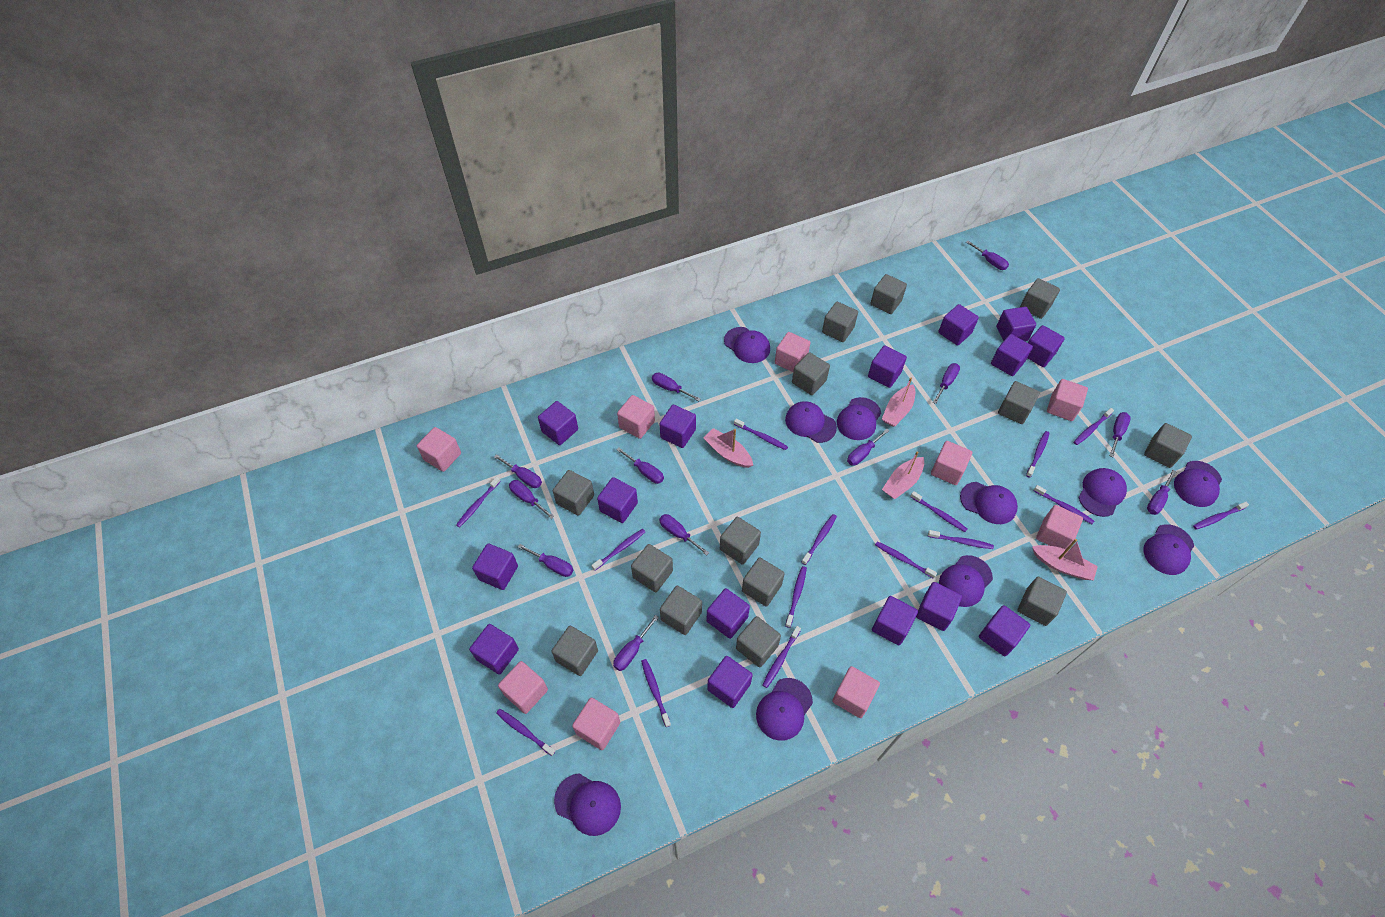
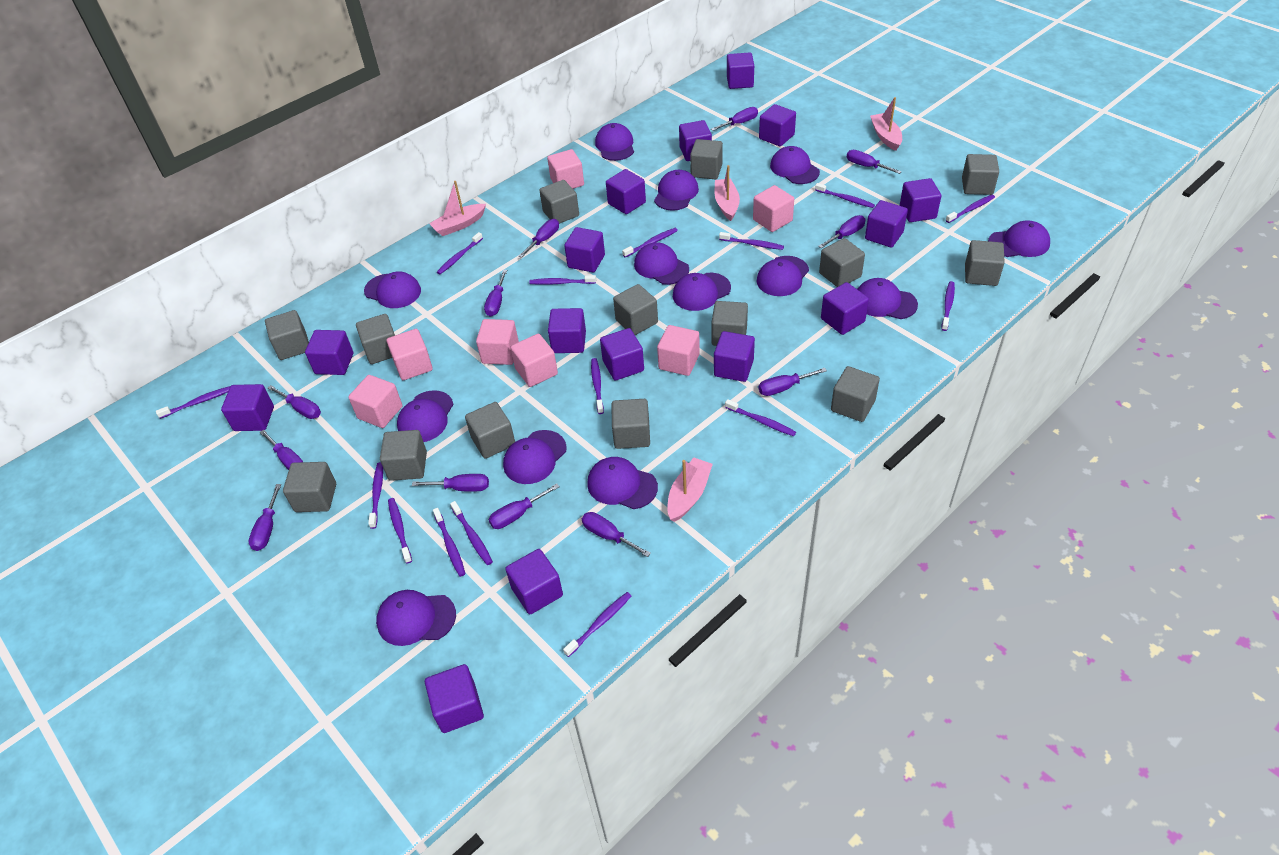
pink cube: 9 -> 7
purple cap: 10 -> 13

